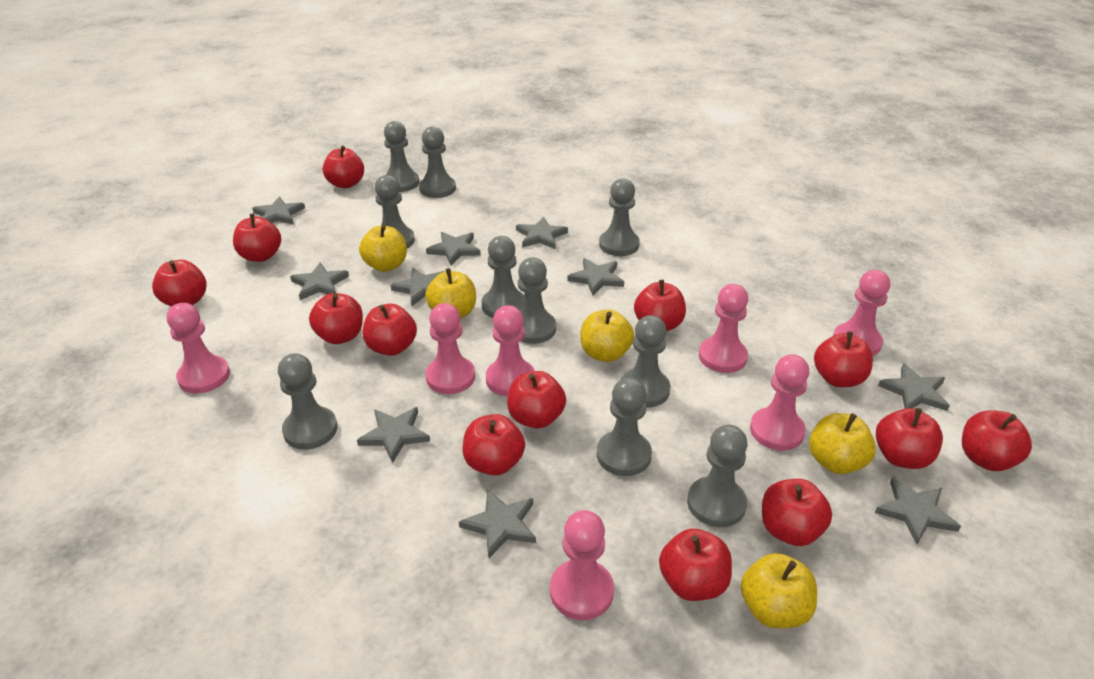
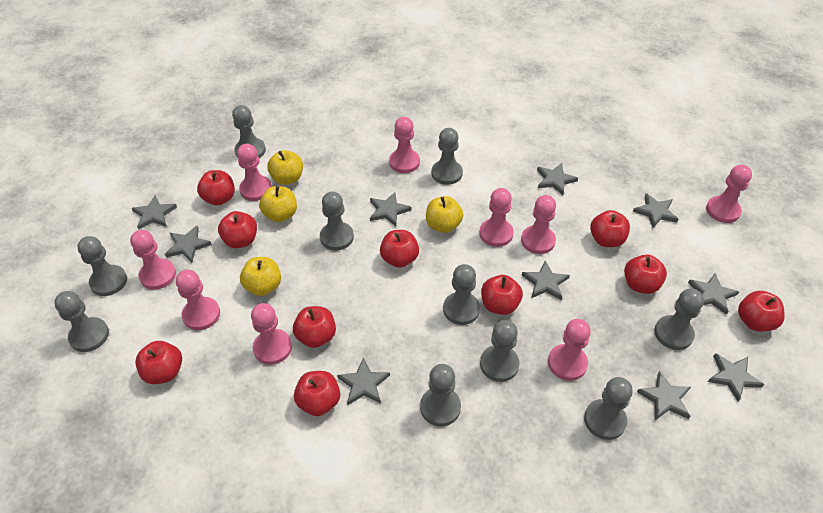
pink pawn: 7 -> 9
red apple: 13 -> 10
yellow apple: 5 -> 4

